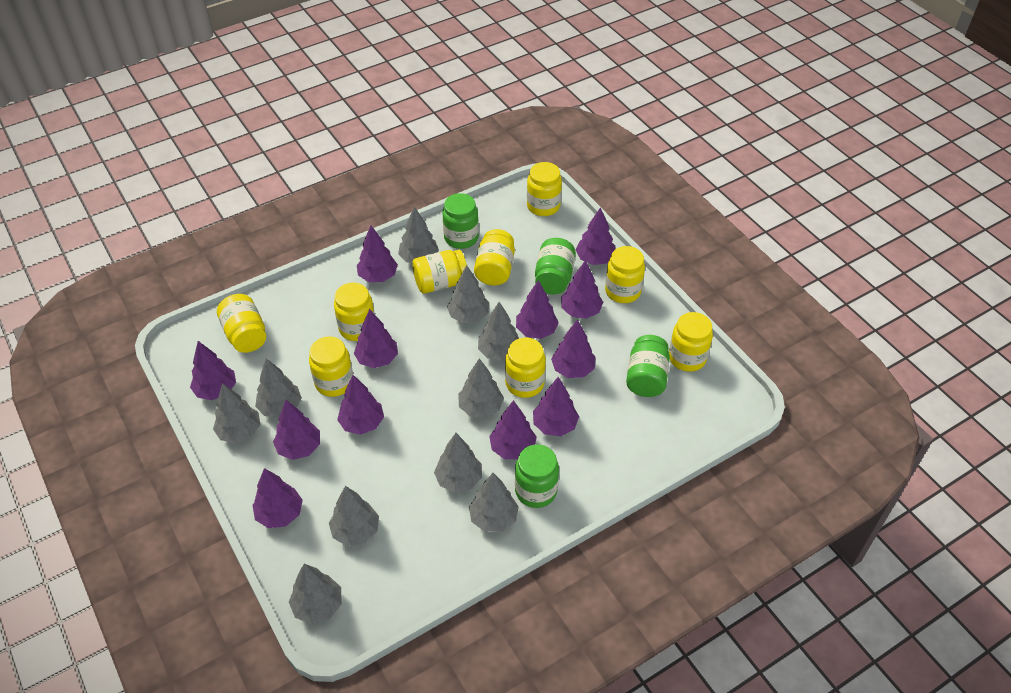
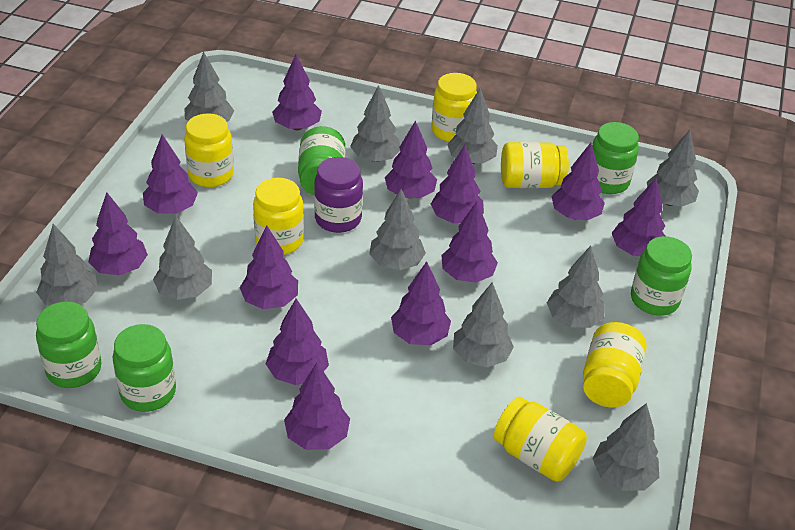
green jar: 4 -> 5
purple jar: 0 -> 1
yellow jar: 9 -> 6

